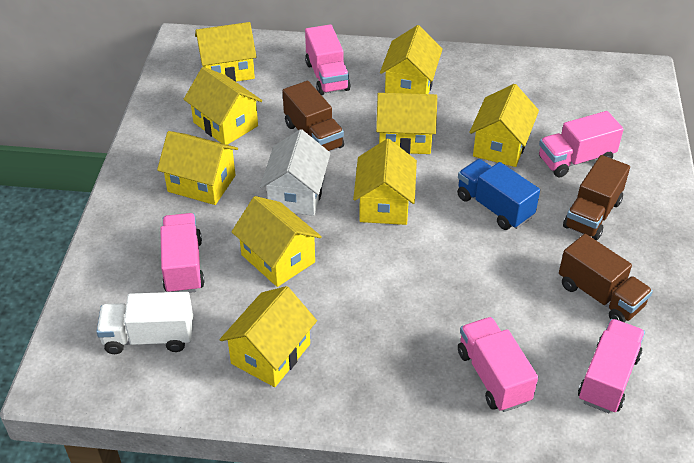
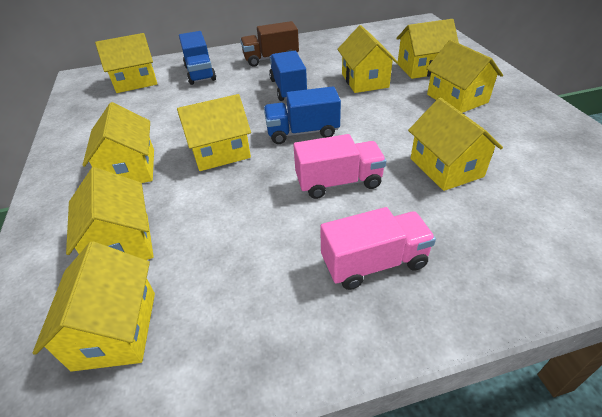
blue truck: 1 -> 3
brown truck: 3 -> 1
pink truck: 5 -> 2
white house: 1 -> 0
white truck: 1 -> 0

